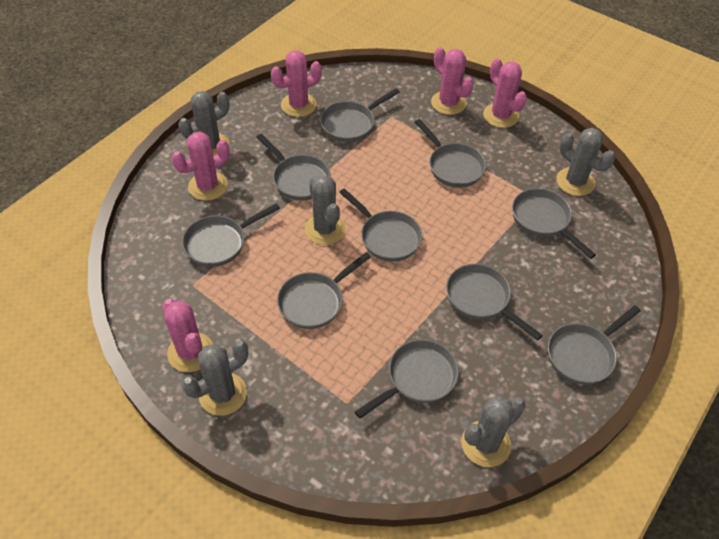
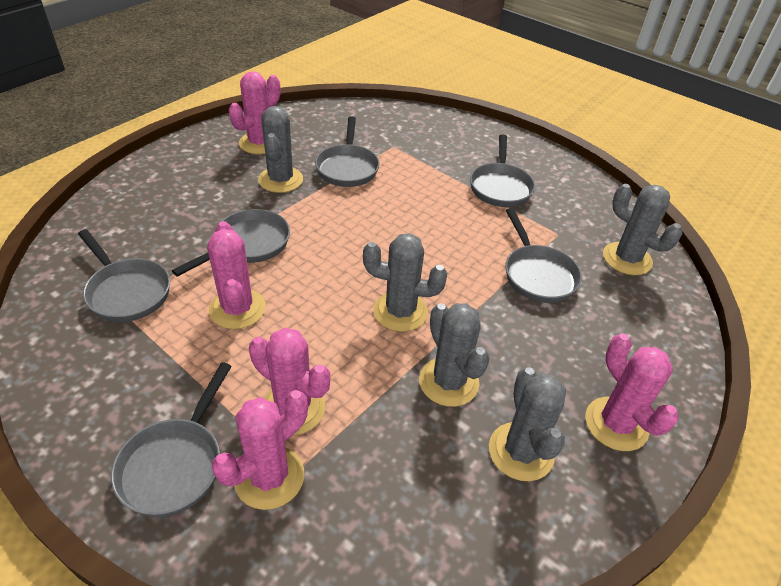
grey pan: 10 -> 6

